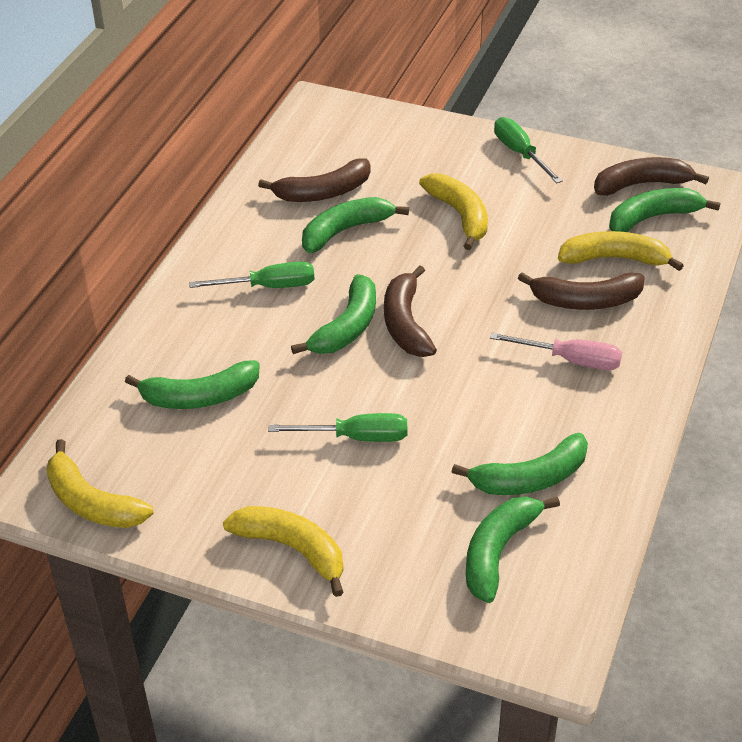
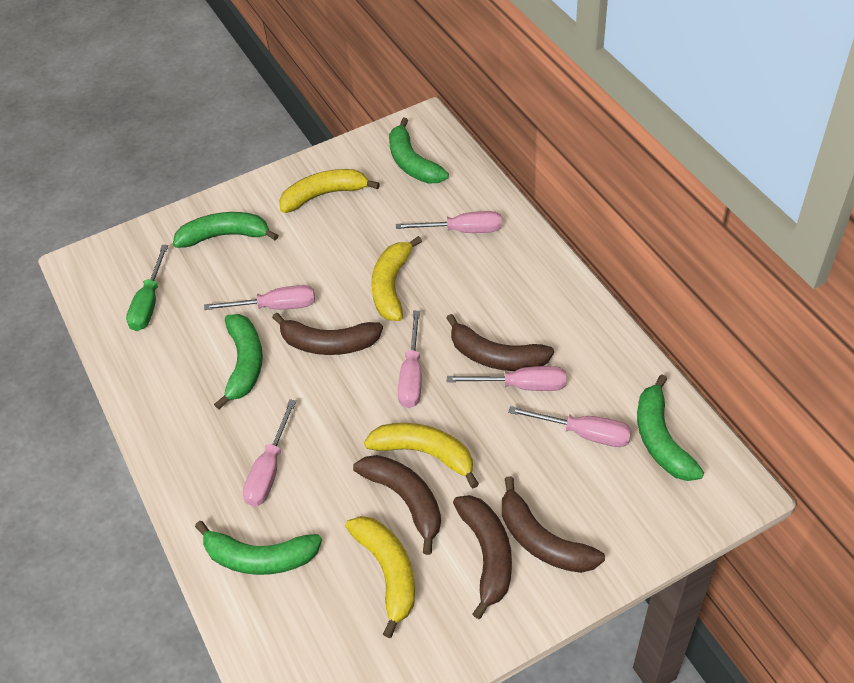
brown banana: 4 -> 5
green banana: 6 -> 5
green screwdriver: 3 -> 1
pink screwdriver: 1 -> 6

